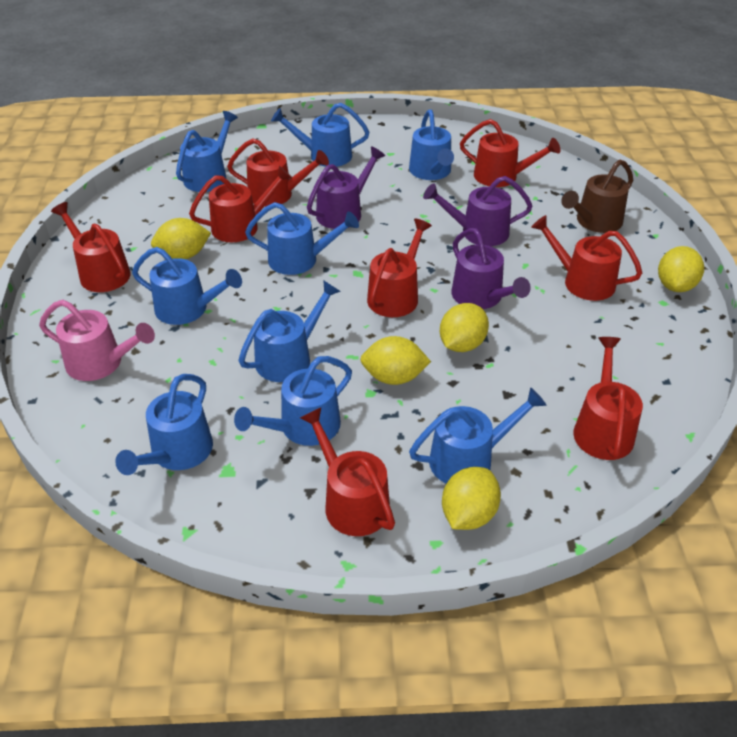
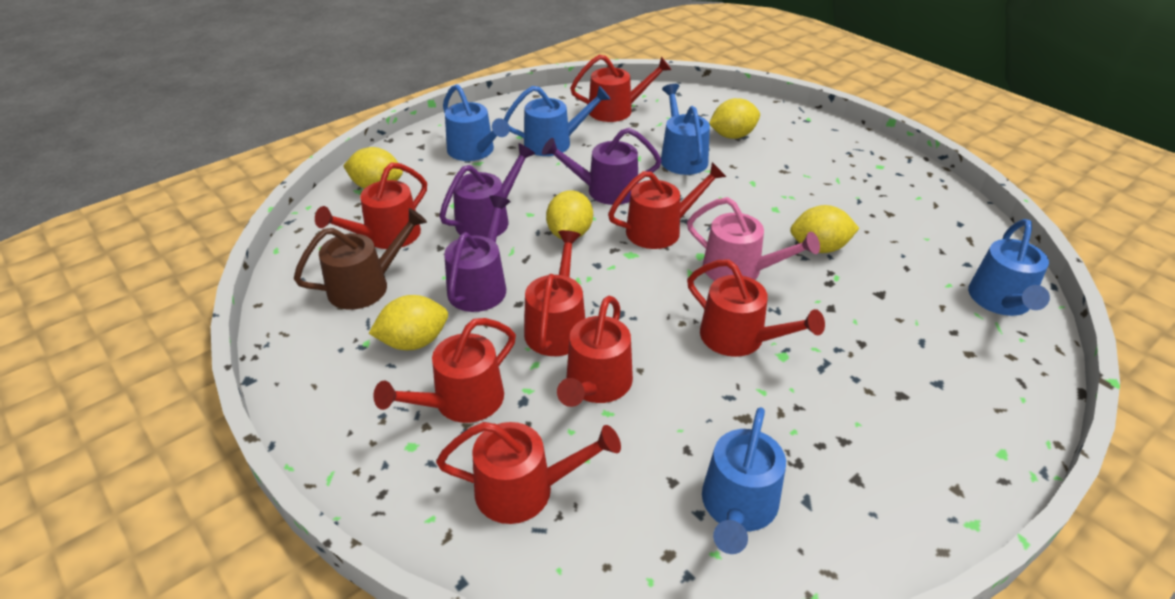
blue watering can: 9 -> 5

